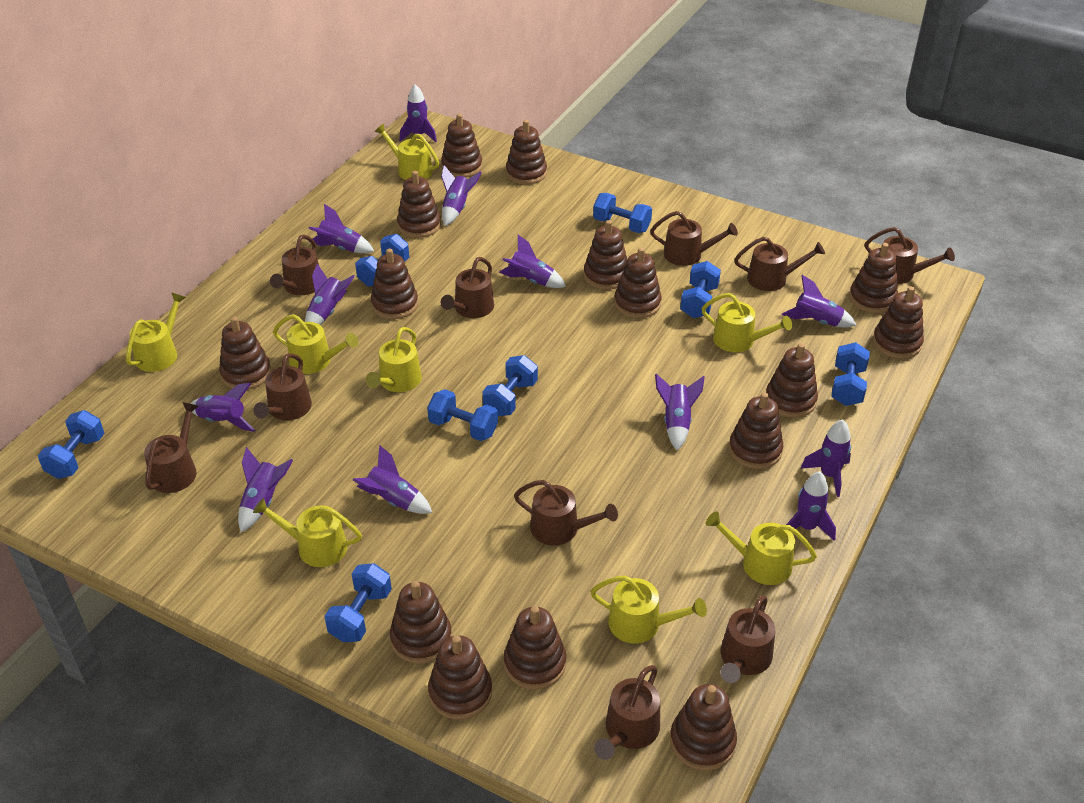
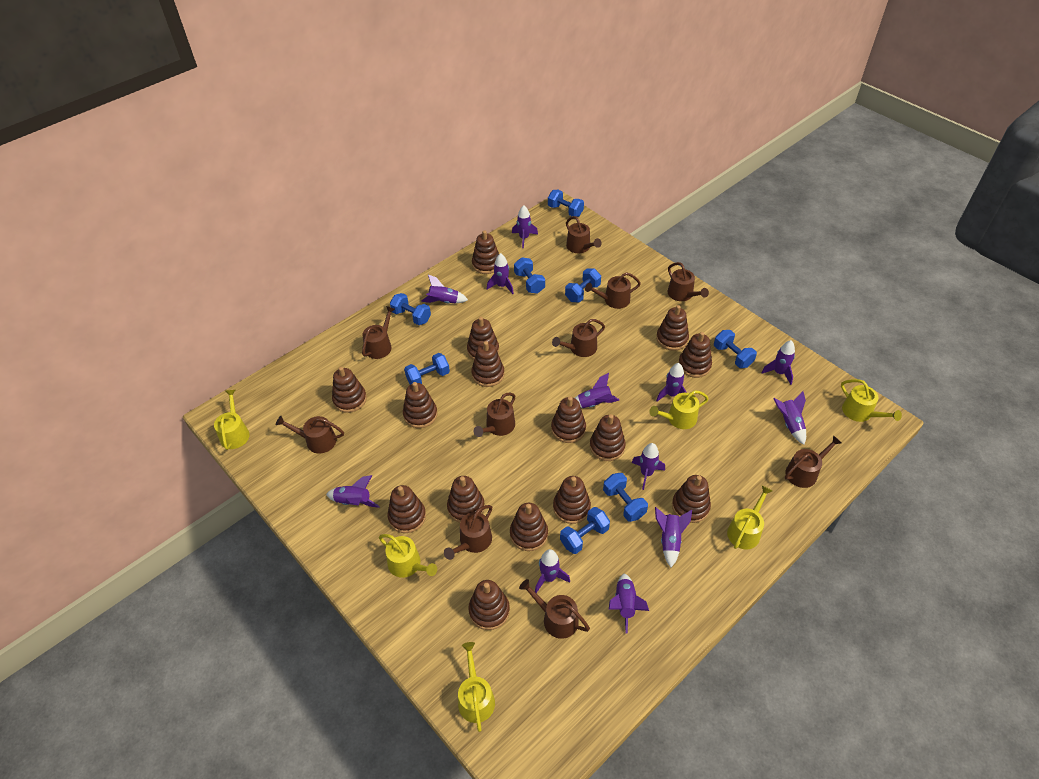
yellow watering can: 8 -> 6

